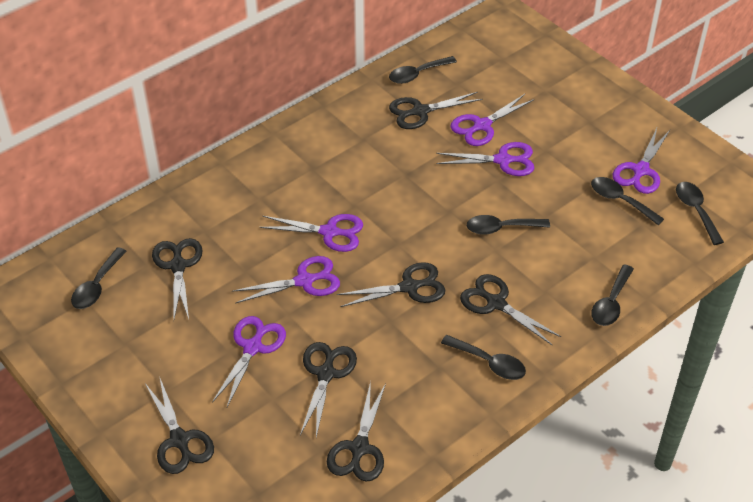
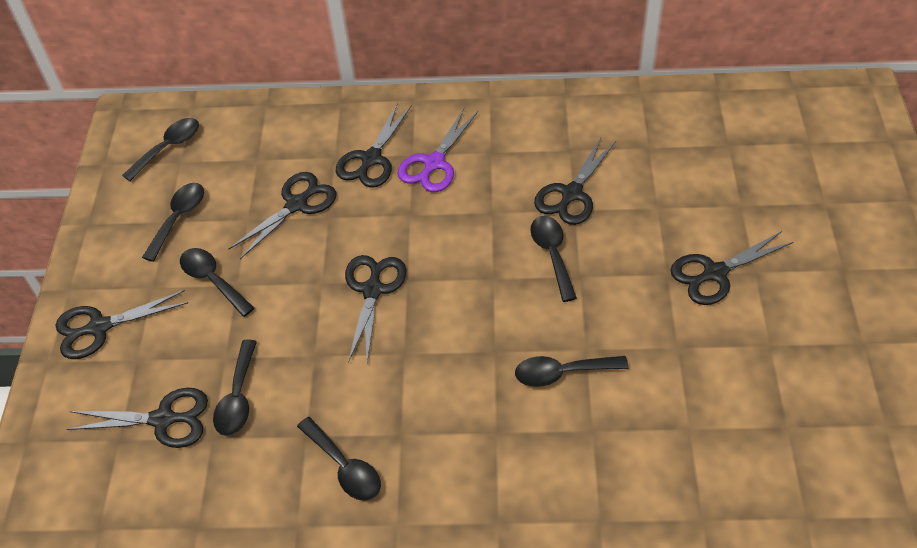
purple scissors: 6 -> 1

